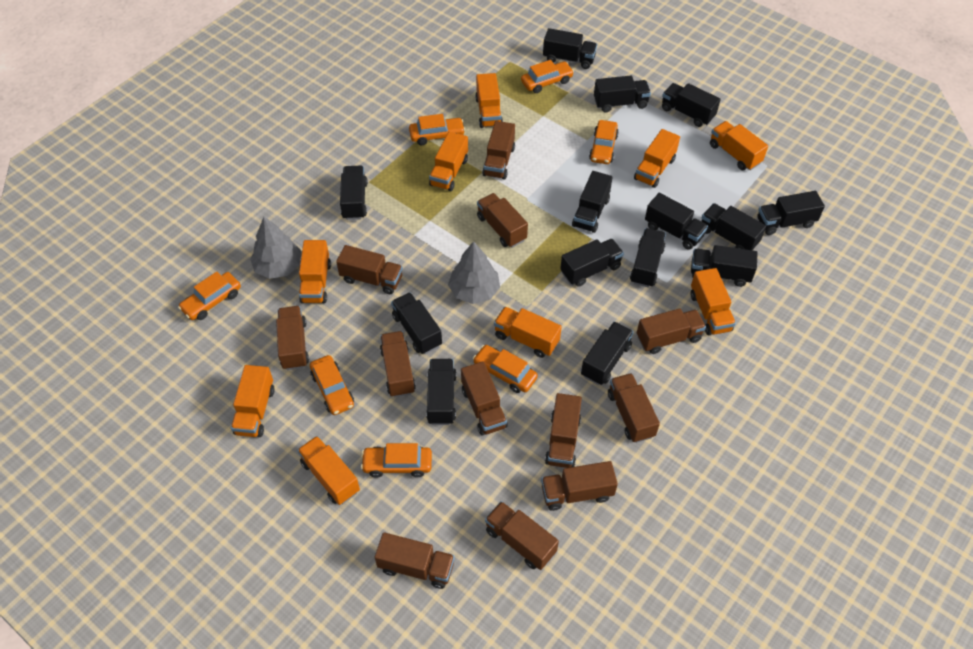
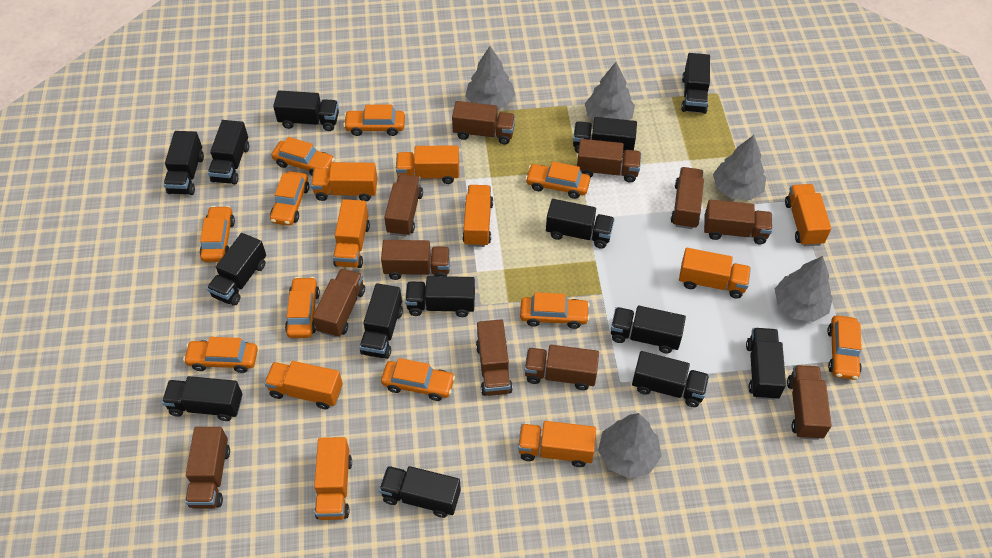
brown truck: 12 -> 11
grey tree: 2 -> 5
orange car: 7 -> 10

